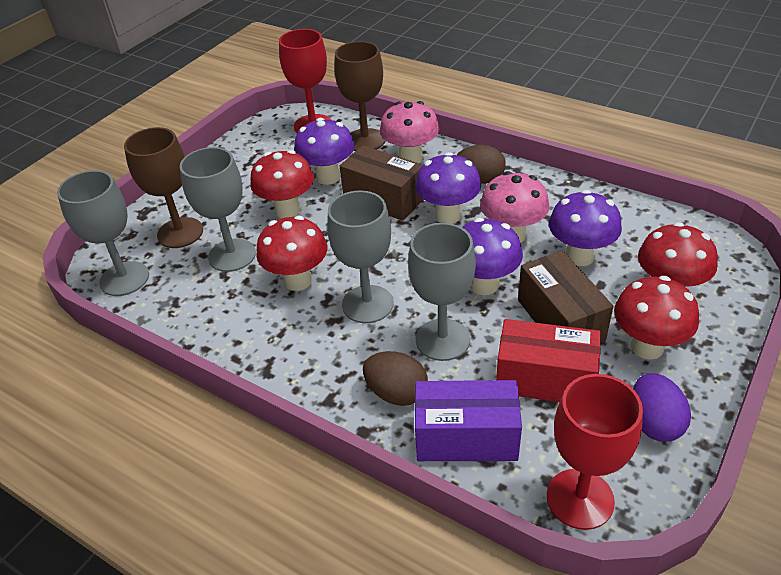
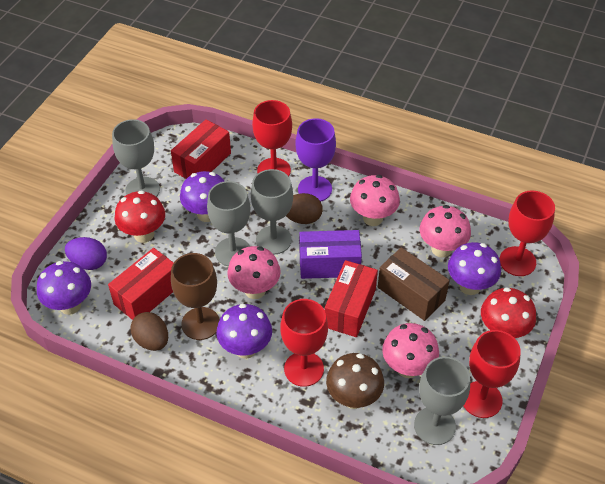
brown box: 2 -> 1
brown goblet: 2 -> 1
brown mushroom: 0 -> 1
pink mushroom: 2 -> 4
purple goblet: 0 -> 1
red box: 1 -> 3
red goblet: 2 -> 4
red mushroom: 4 -> 2

